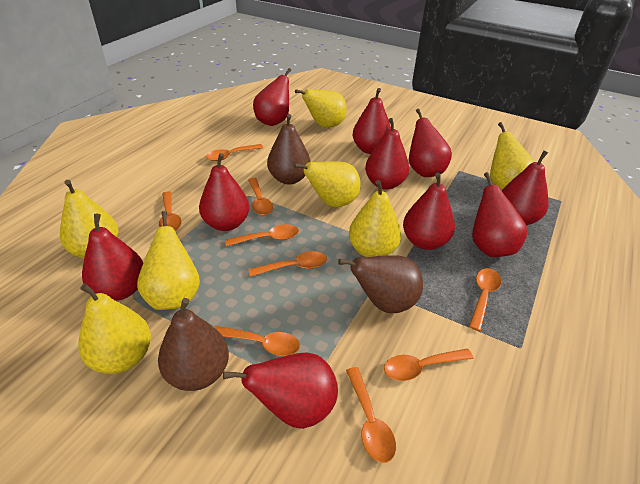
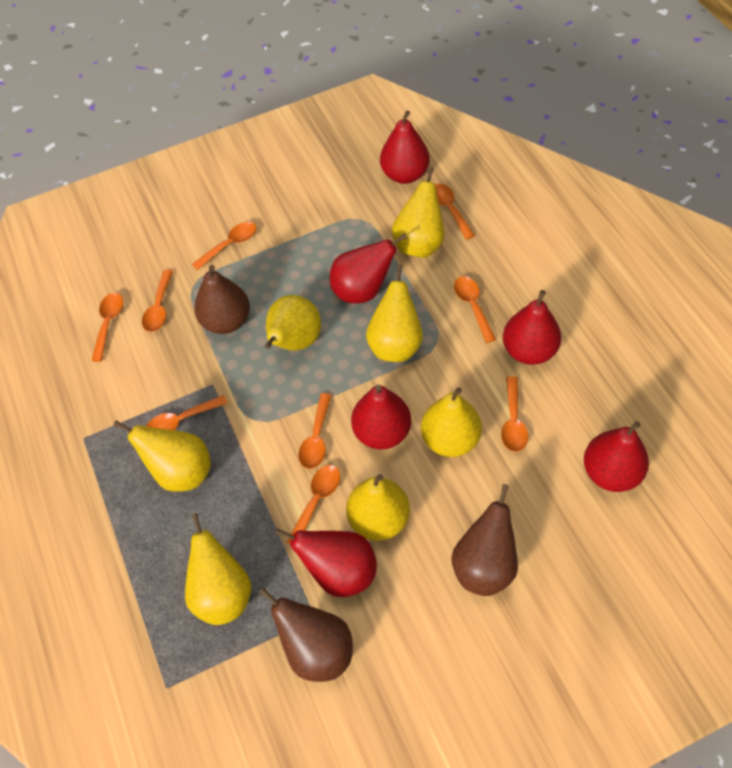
red pear: 10 -> 6

